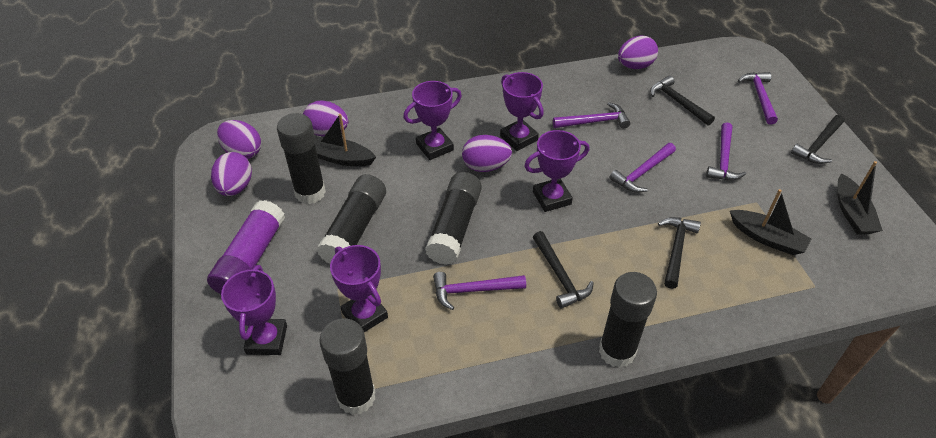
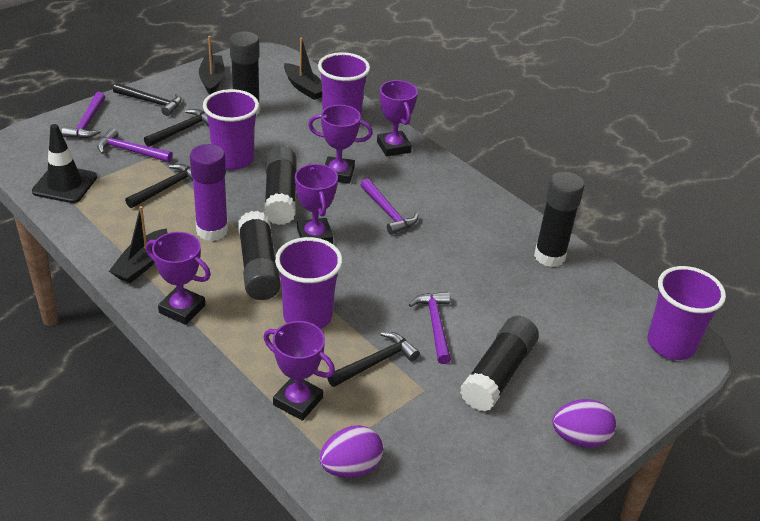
black traffic cone: 0 -> 1
purple cup: 0 -> 4
purple egg: 5 -> 2
purple hammer: 5 -> 4

